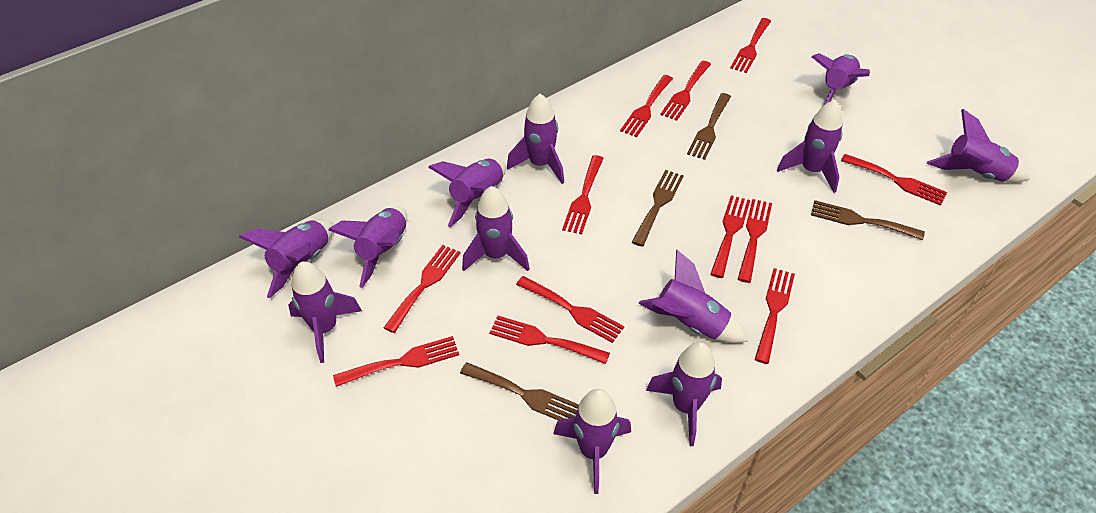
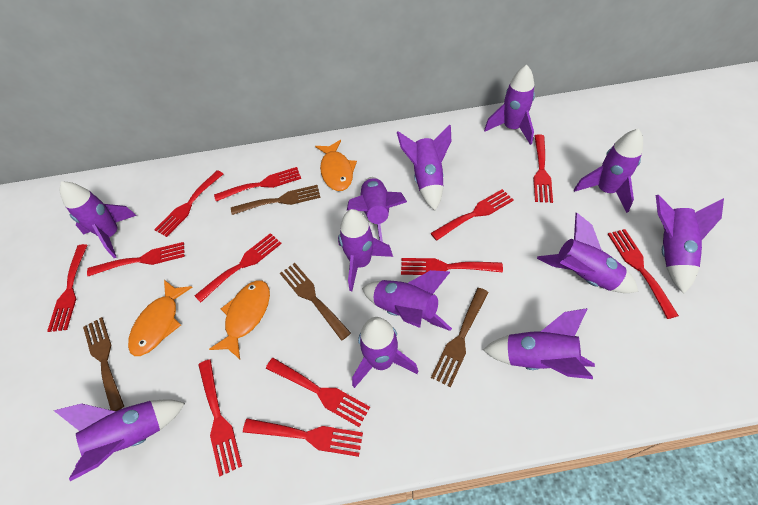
orange fish: 0 -> 3

